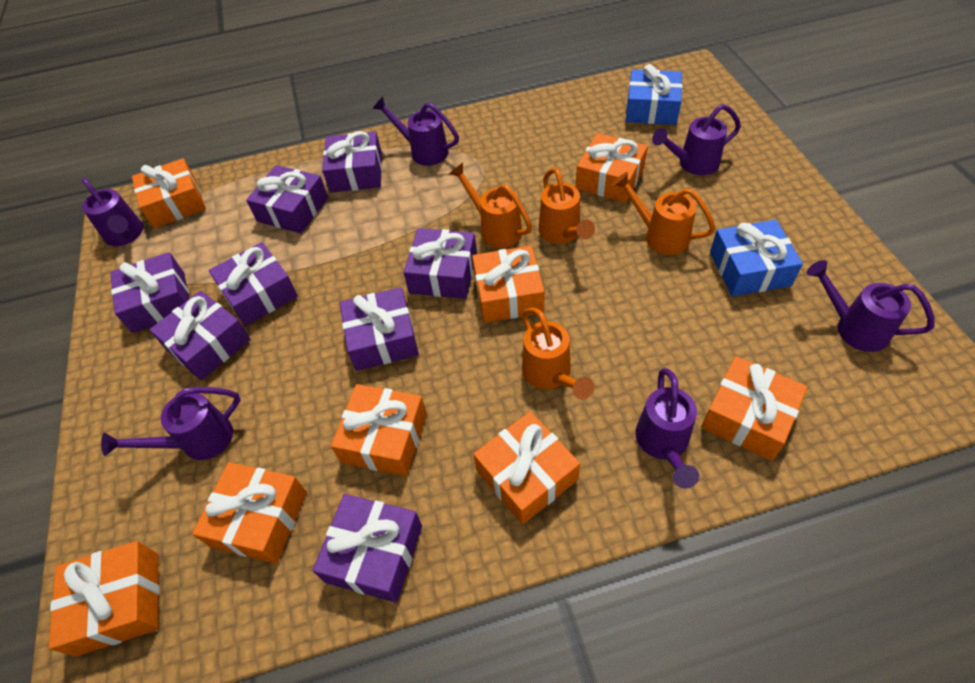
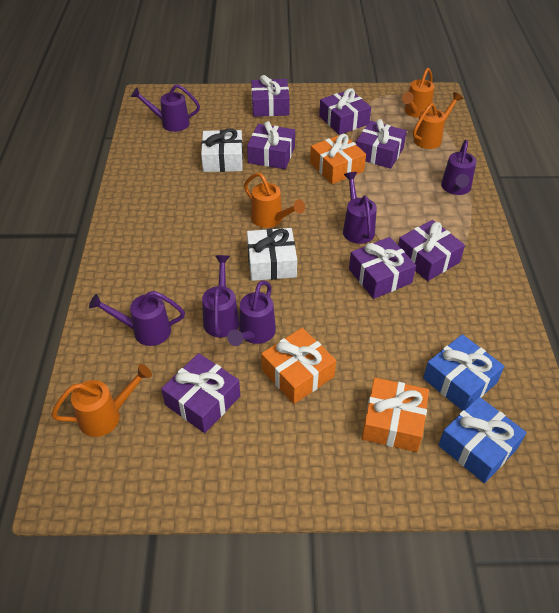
orange gift: 8 -> 3
purple gift: 8 -> 7
white gift: 0 -> 2

